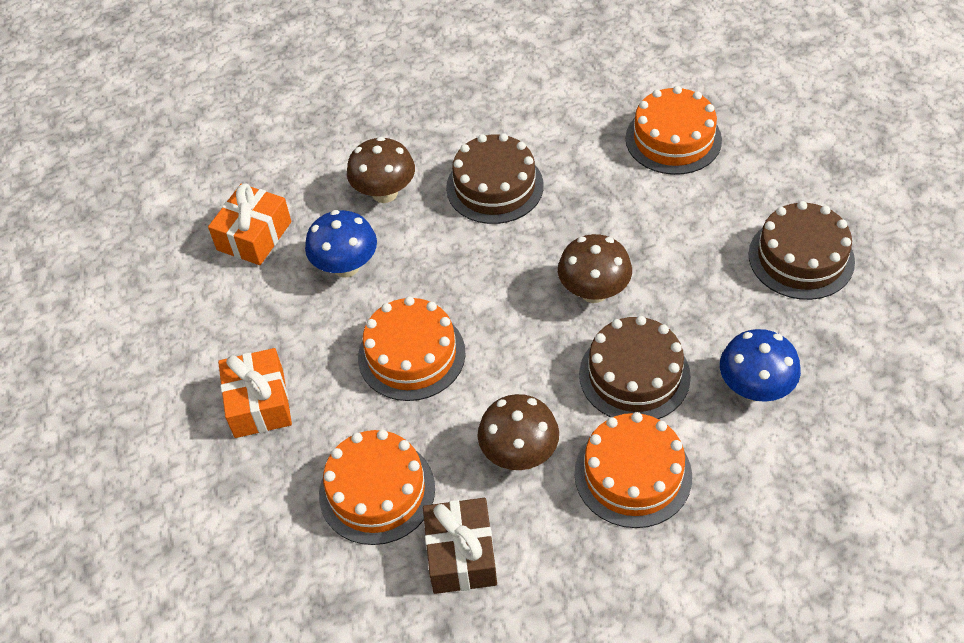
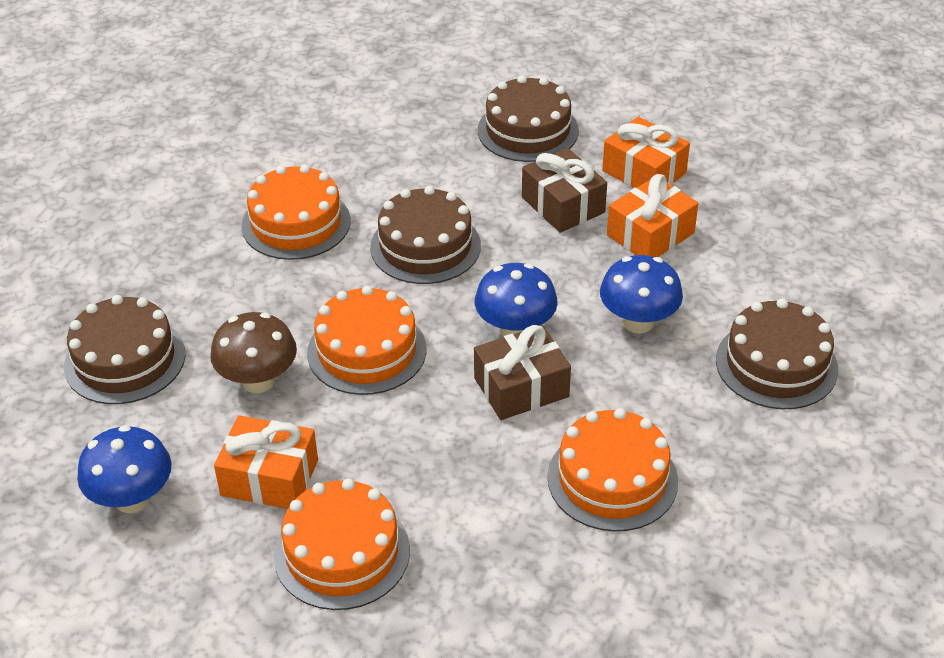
blue mushroom: 2 -> 3
brown cake: 3 -> 4
brown gift: 1 -> 2
brown mushroom: 3 -> 1
orange gift: 2 -> 3

